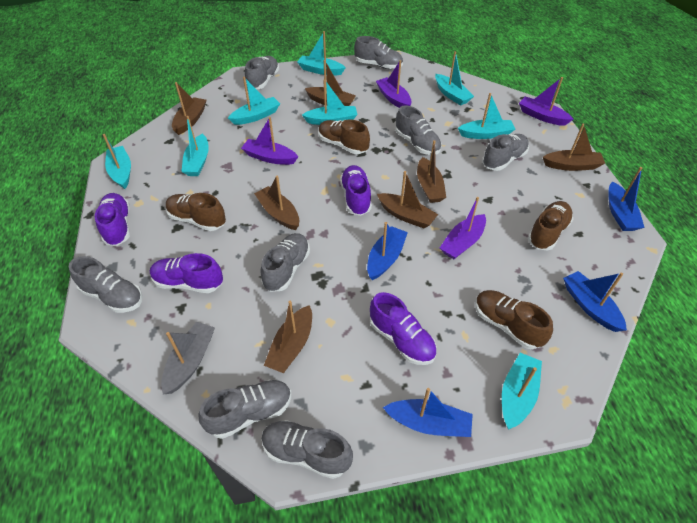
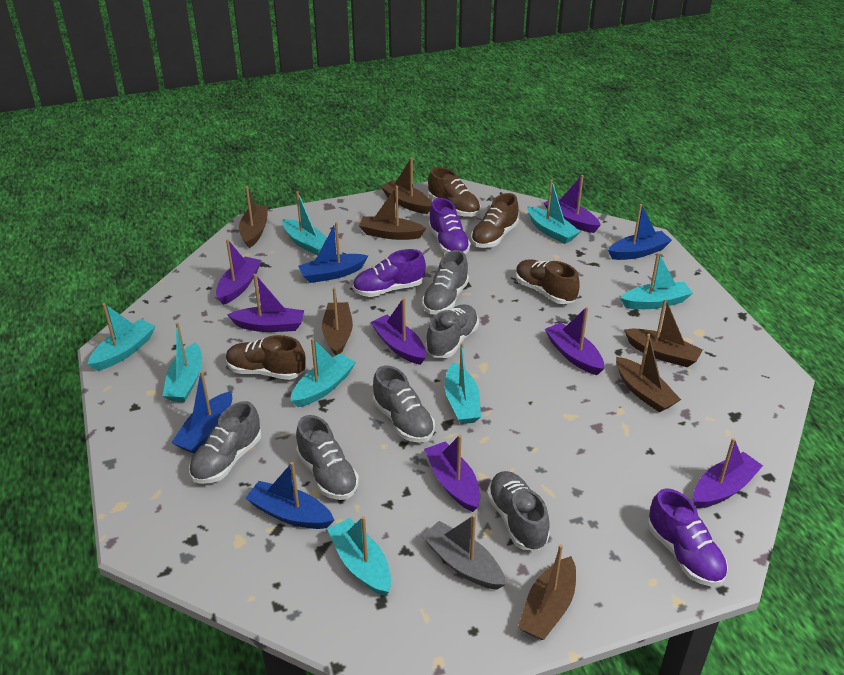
grey shoe: 8 -> 6
purple boat: 4 -> 7
purple shoe: 4 -> 3

